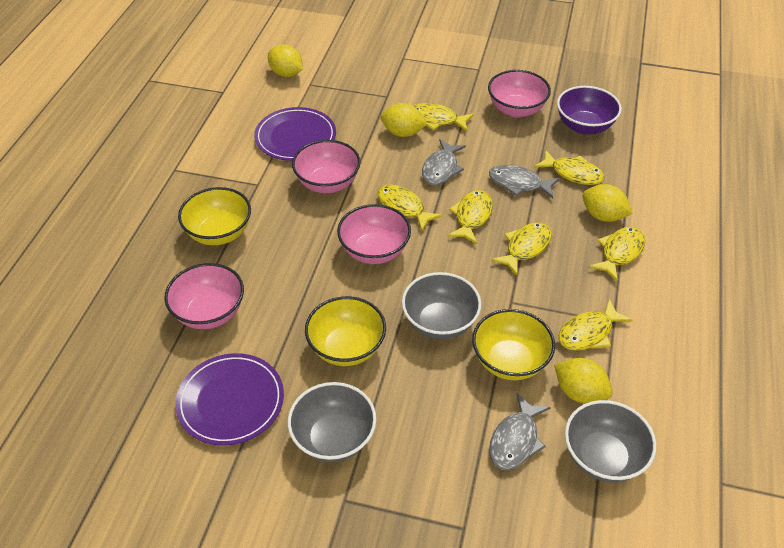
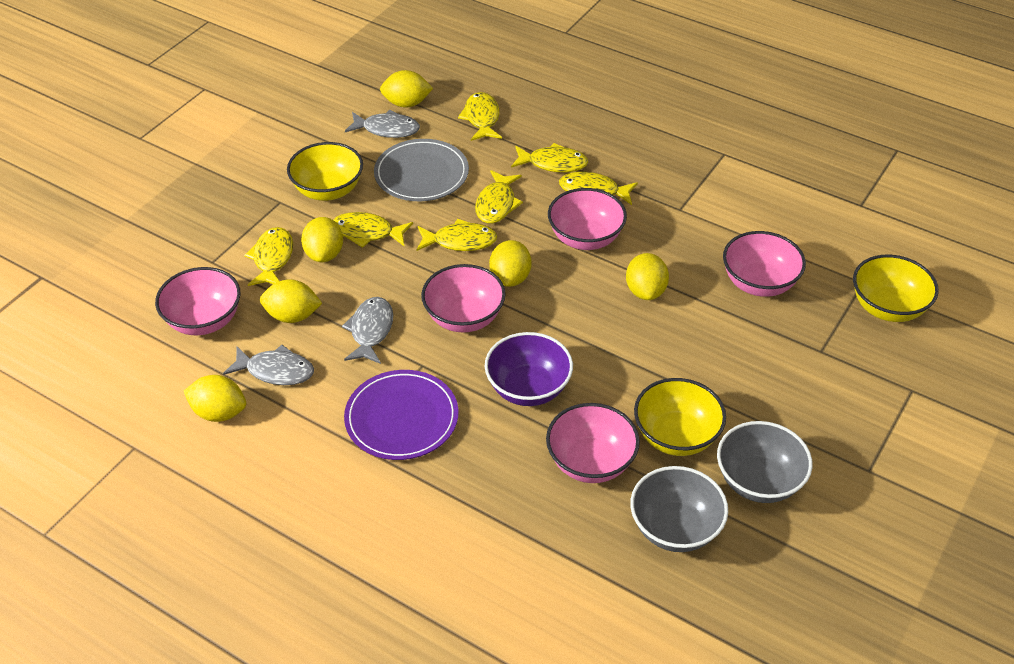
grey bowl: 3 -> 2
grey plate: 0 -> 1
pink bowl: 4 -> 5
purple plate: 2 -> 1
yellow lemon: 4 -> 6

